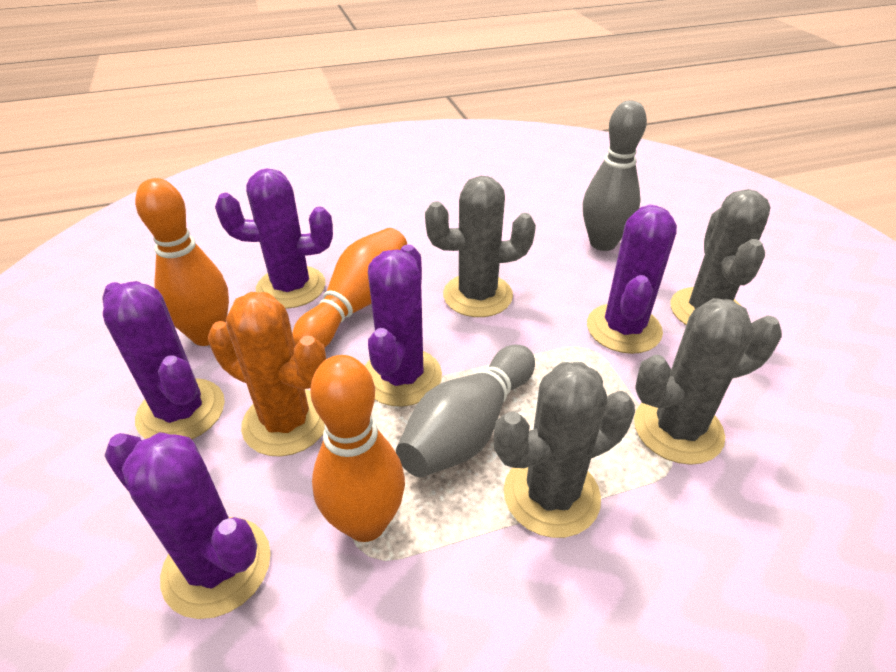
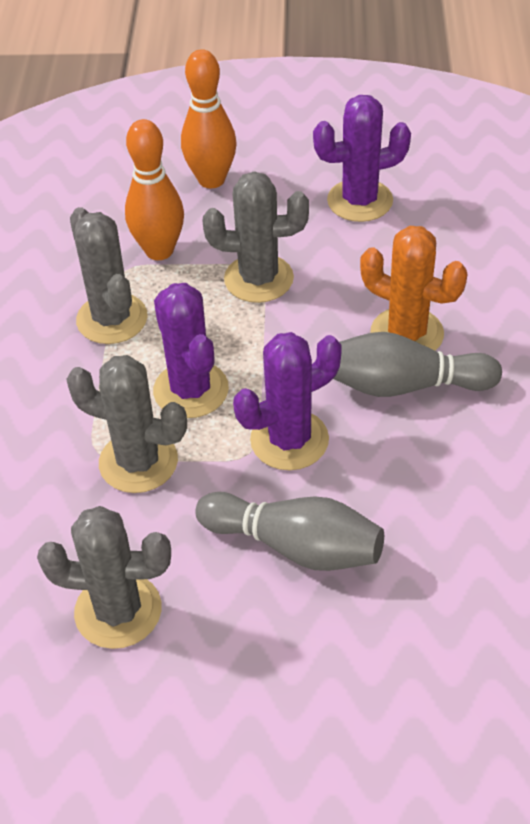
orange bowling pin: 3 -> 2
purple cactus: 5 -> 3

